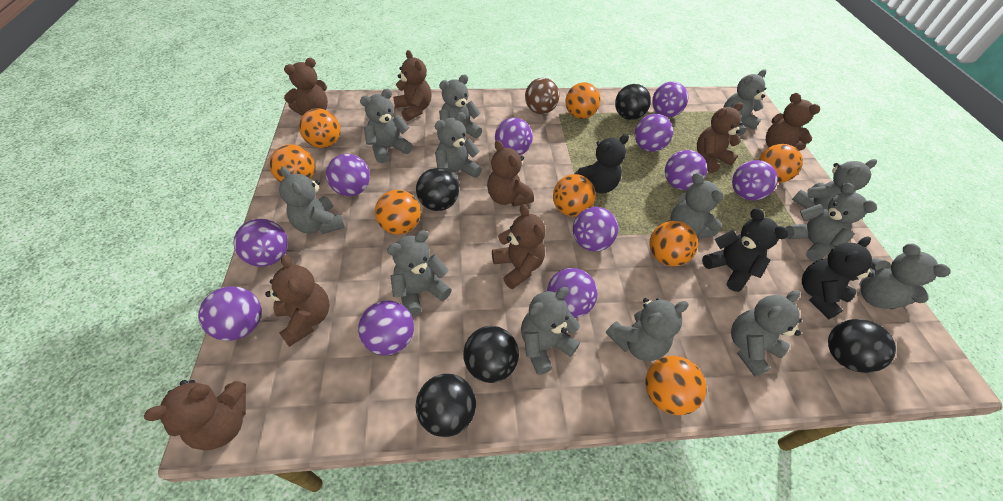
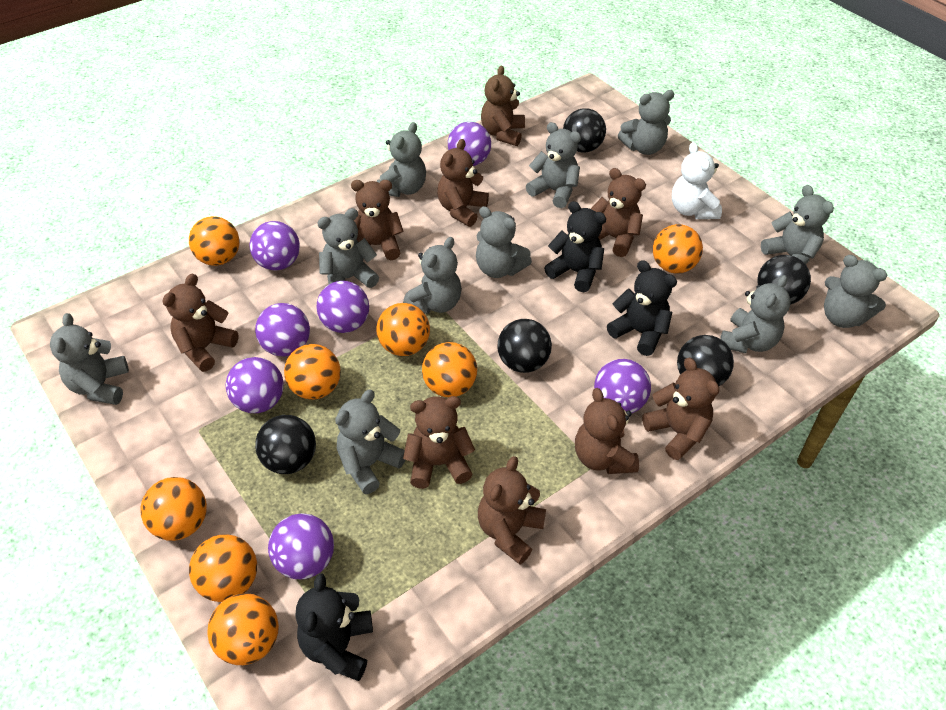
brown ball: 1 -> 0
brown teddy bear: 8 -> 9
grey teddy bear: 13 -> 11
purple ball: 11 -> 7
white teddy bear: 0 -> 1

